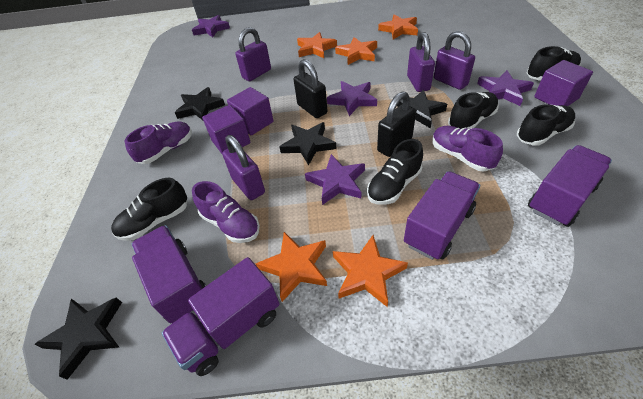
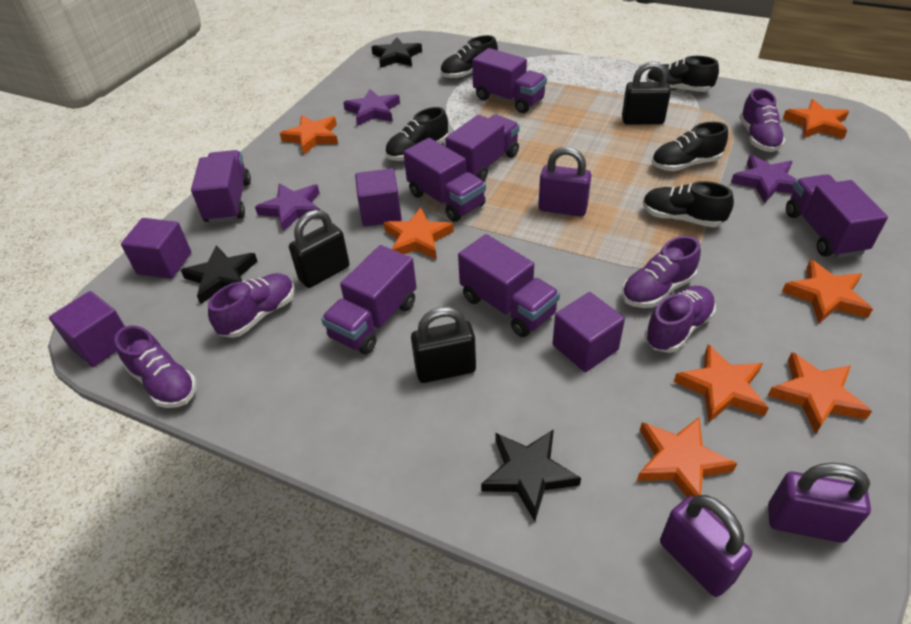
black padlock: 2 -> 3
black star: 4 -> 3
orange star: 5 -> 7
purple cube: 3 -> 4
purple padlock: 4 -> 3
purple shoe: 3 -> 5
purple star: 4 -> 3
purple truck: 4 -> 7

